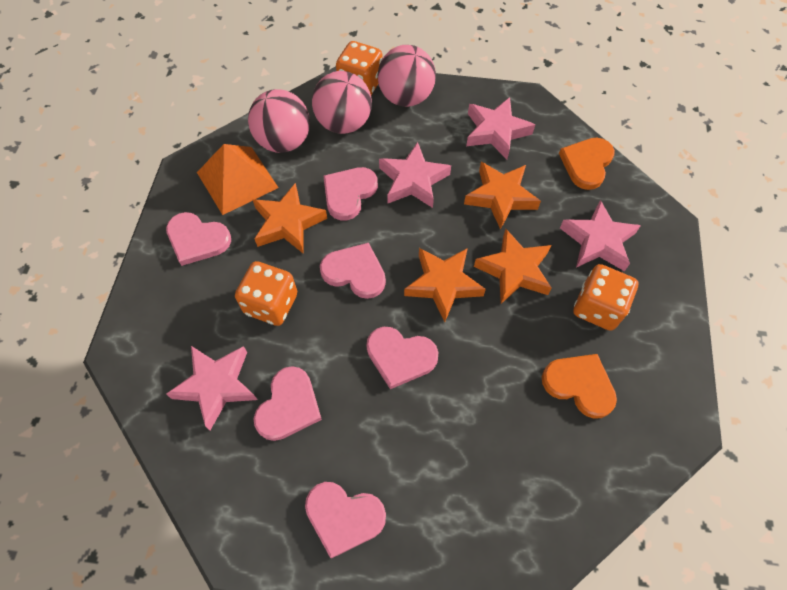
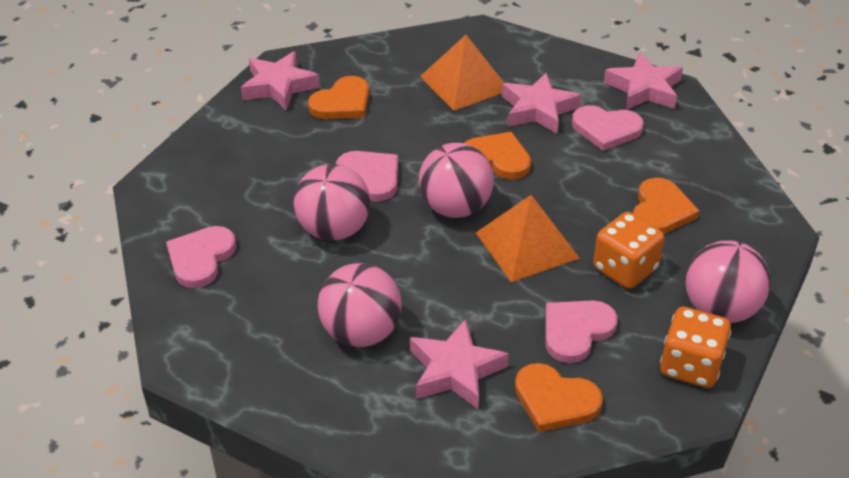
orange dice: 3 -> 2
orange heart: 2 -> 4
orange pyramid: 1 -> 2
orange star: 4 -> 0
pink ball: 3 -> 4
pink heart: 6 -> 4

